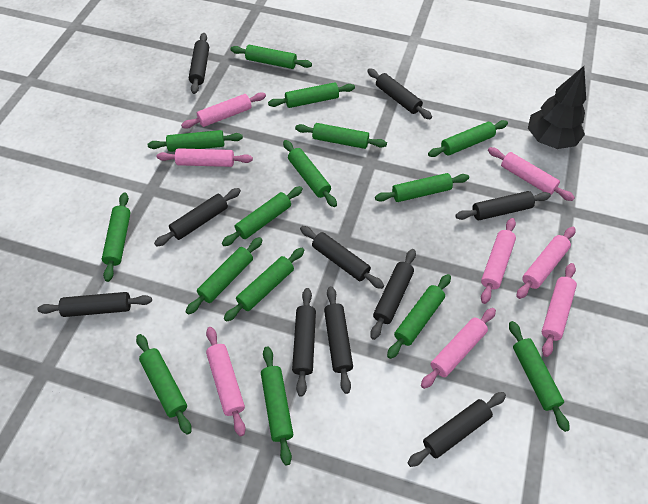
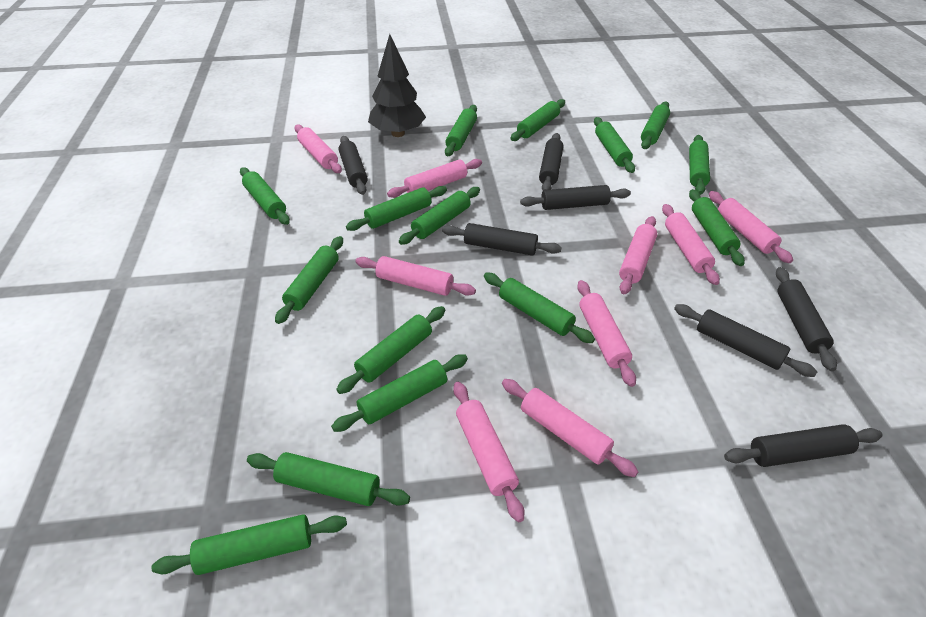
black rolling pin: 10 -> 7
pink rolling pin: 8 -> 9

